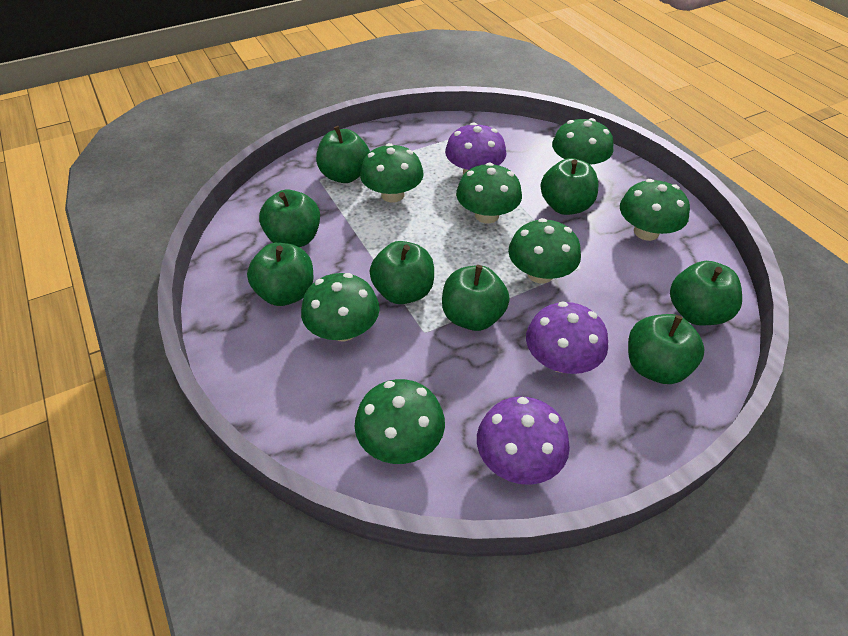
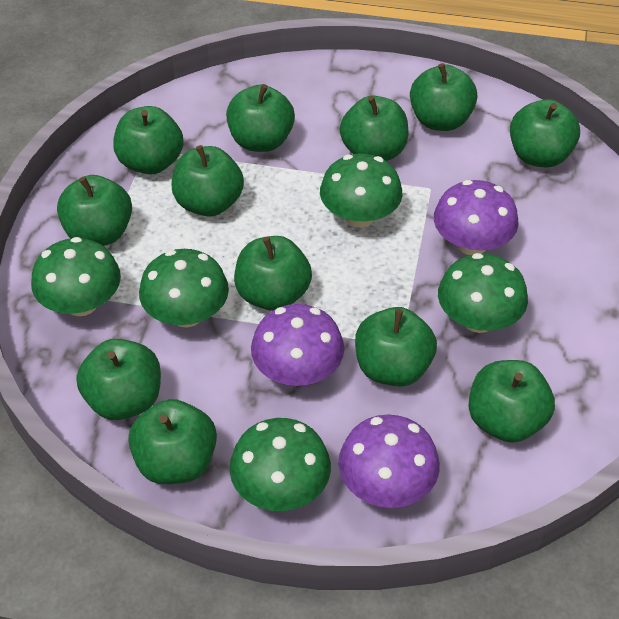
green apple: 8 -> 12
green mushroom: 7 -> 5

